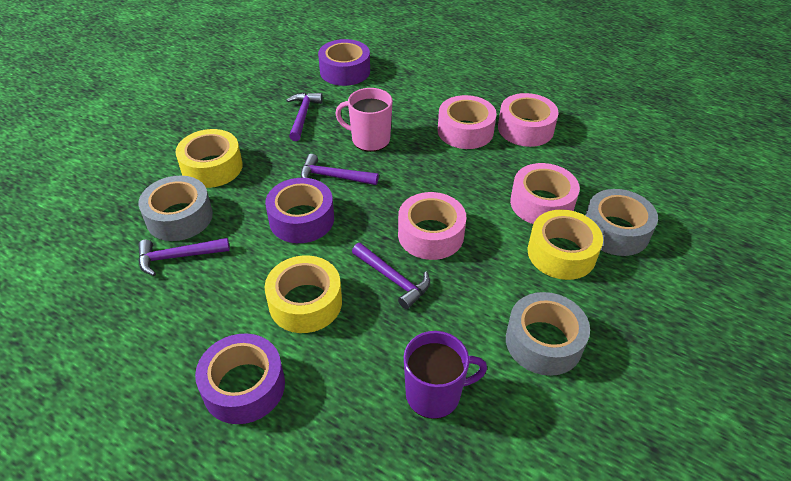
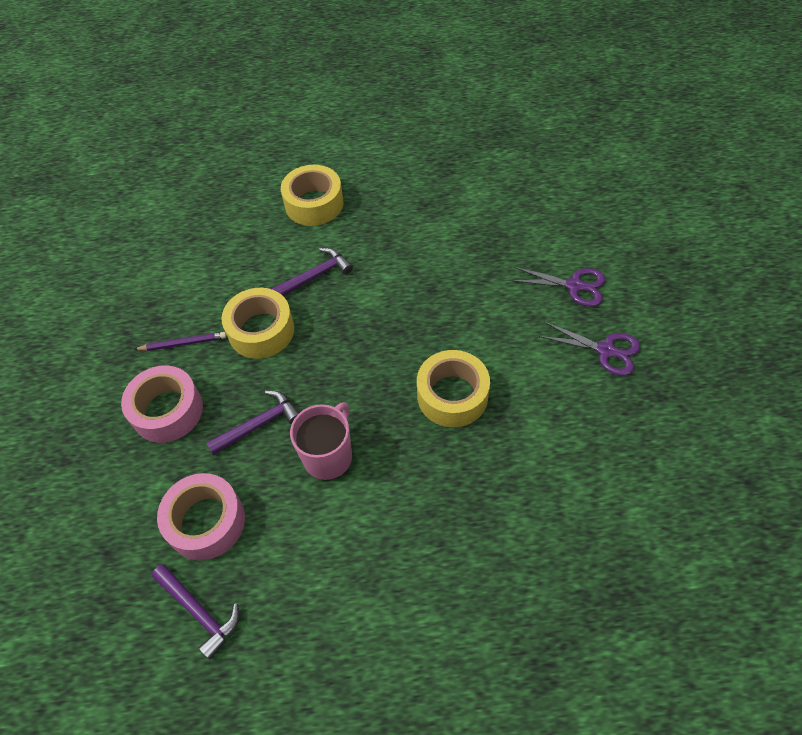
grey tape: 3 -> 0
pink tape: 4 -> 2
purple hammer: 4 -> 3
purple mug: 1 -> 0
purple pencil: 0 -> 1
purple scissors: 0 -> 2
purple tape: 3 -> 0

